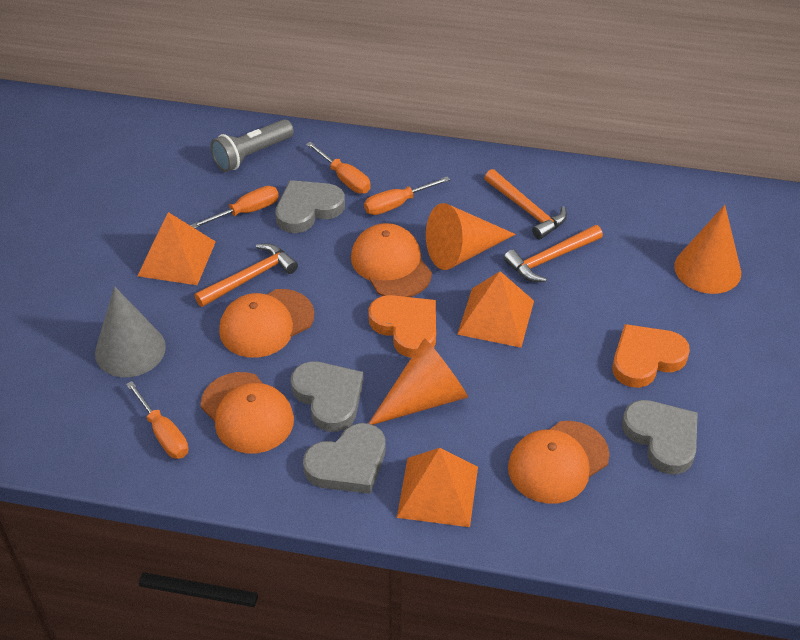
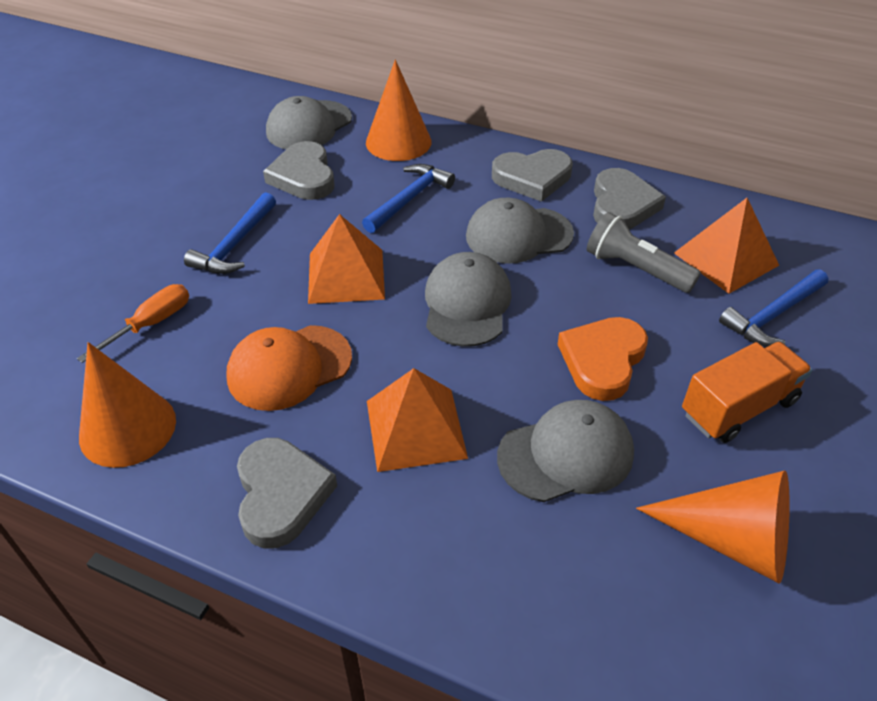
blue hammer: 0 -> 3
grey cap: 0 -> 4
grey cone: 1 -> 0
orange cap: 4 -> 1
orange hammer: 3 -> 0
orange heart: 2 -> 1
orange screwdriver: 4 -> 1
orange truck: 0 -> 1

